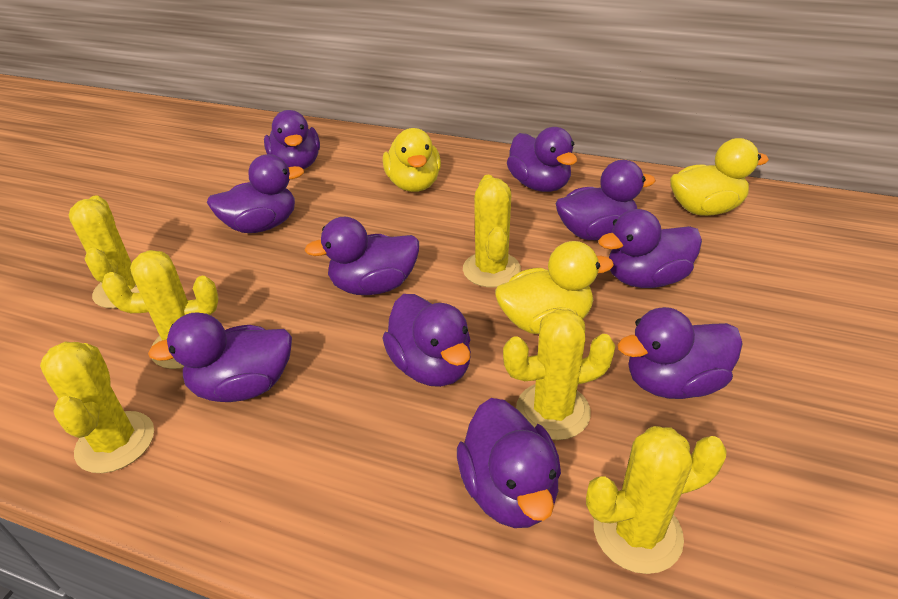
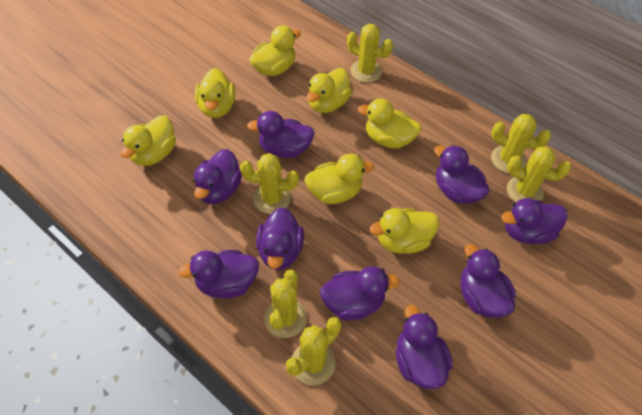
purple duck: 10 -> 9
yellow duck: 3 -> 7

